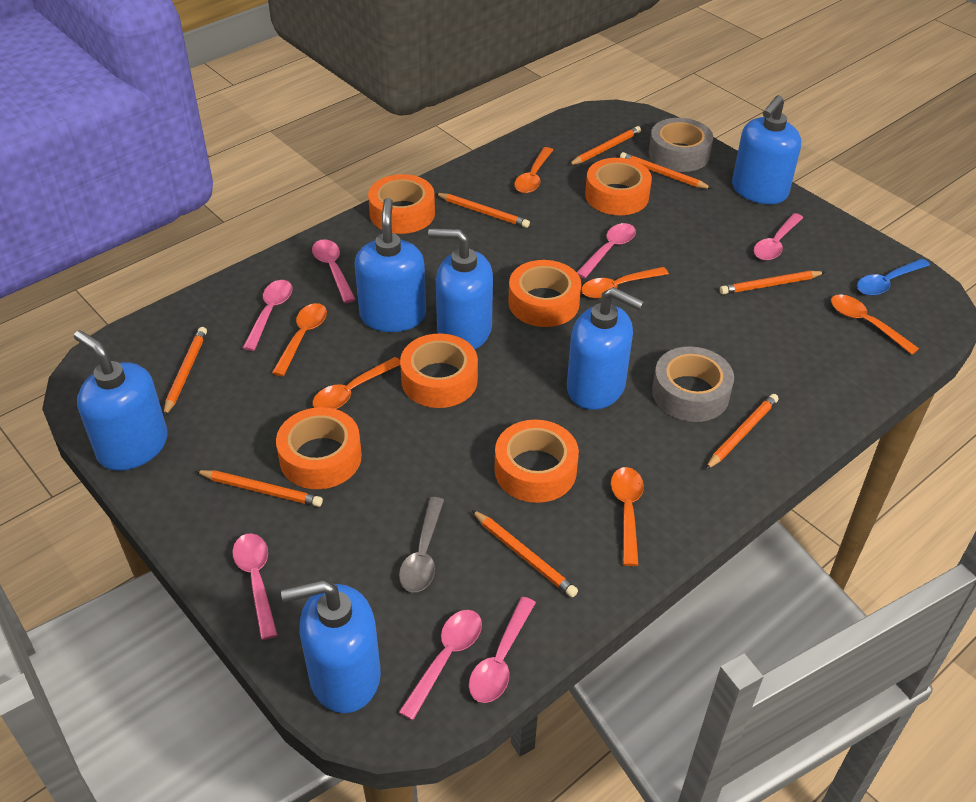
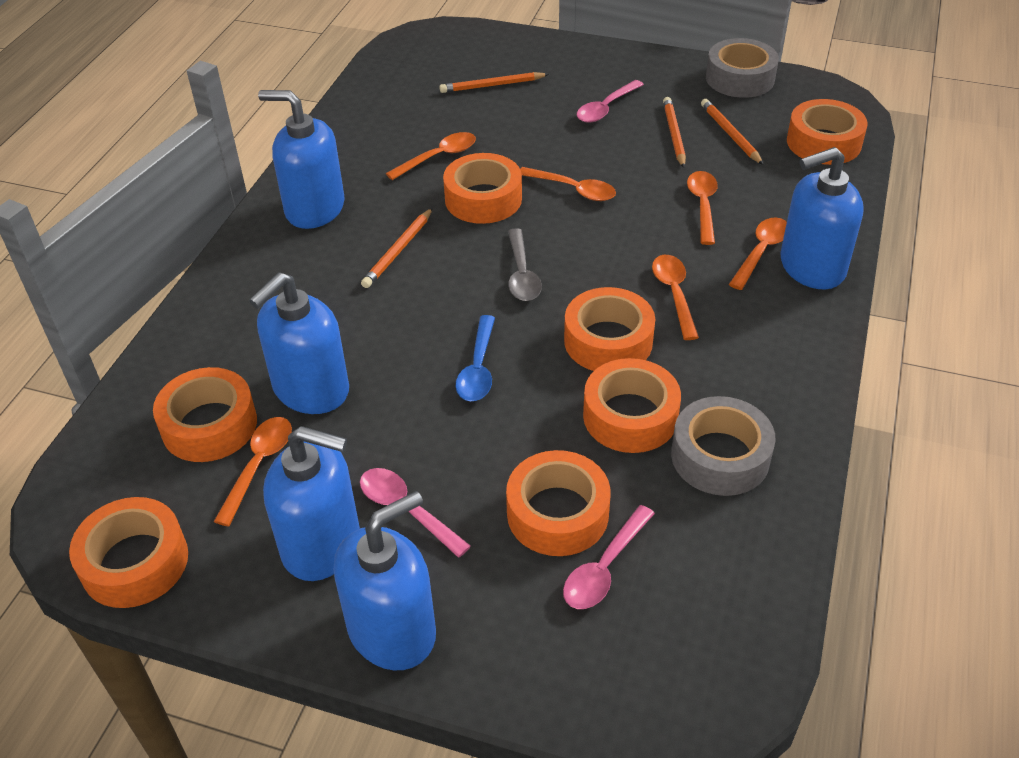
blue soap dispenser: 6 -> 5
orange pencil: 8 -> 4
orange tape: 6 -> 7
pink spoon: 7 -> 3

